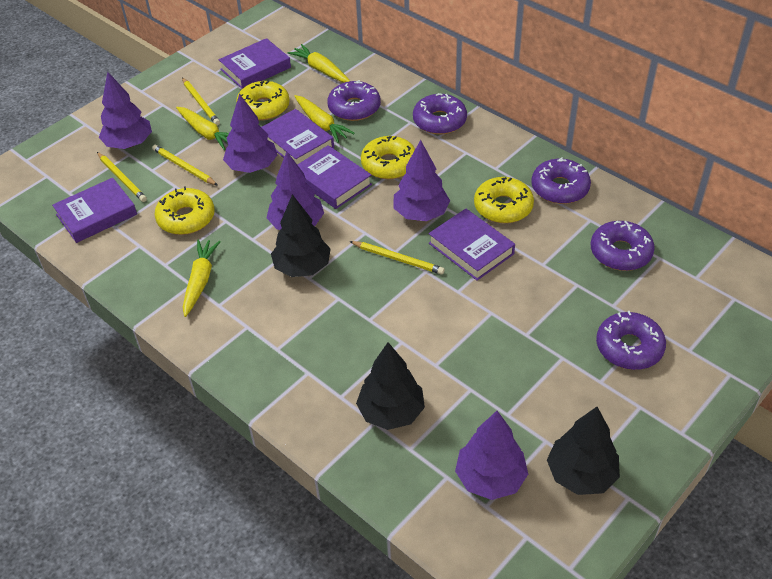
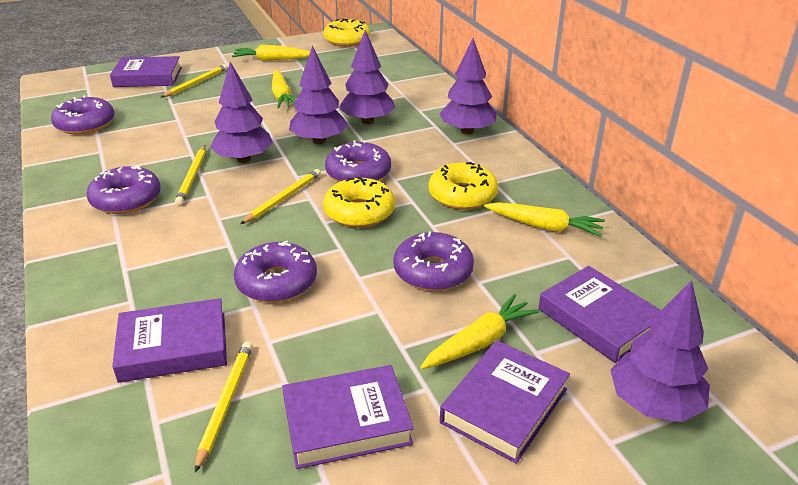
black tree: 3 -> 0
yellow donut: 4 -> 3

